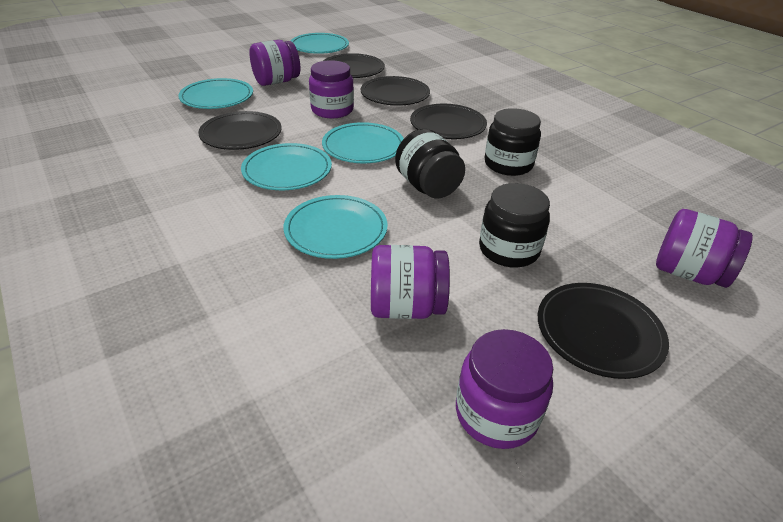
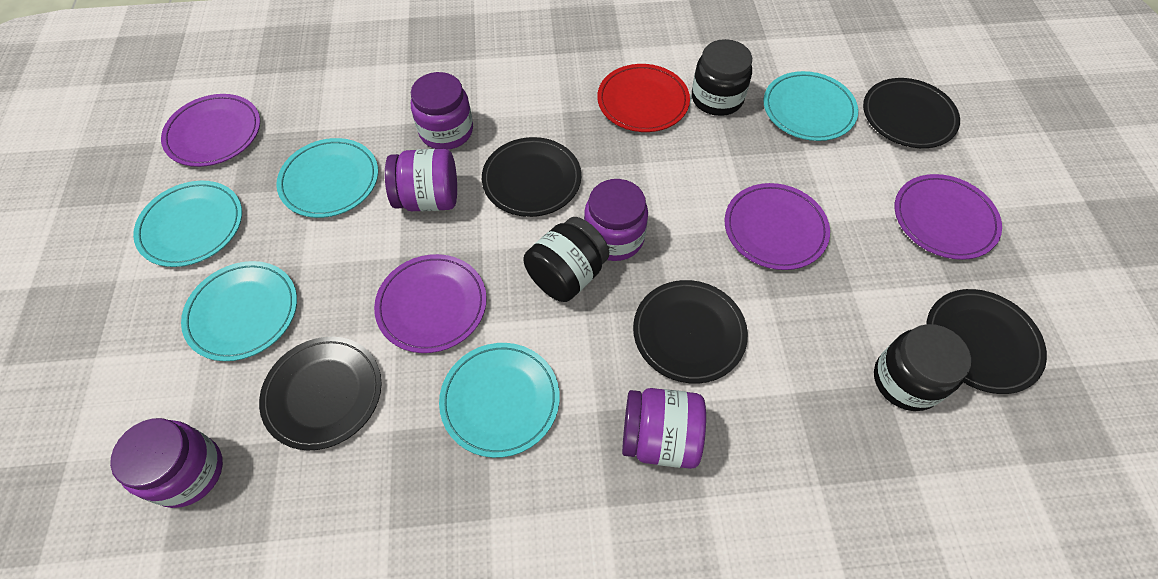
purple plate: 0 -> 4
red plate: 0 -> 1

